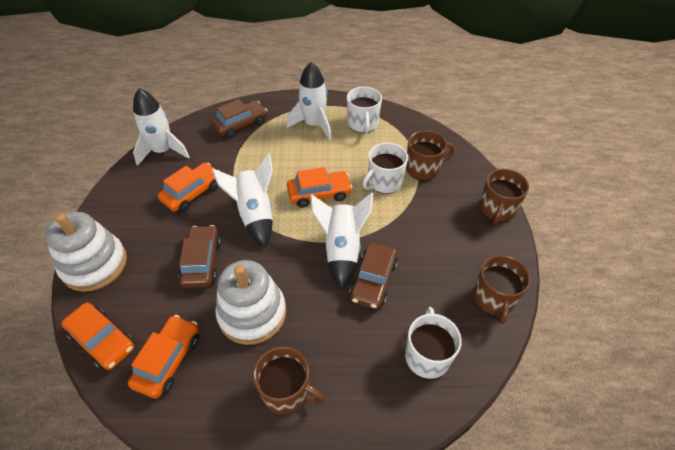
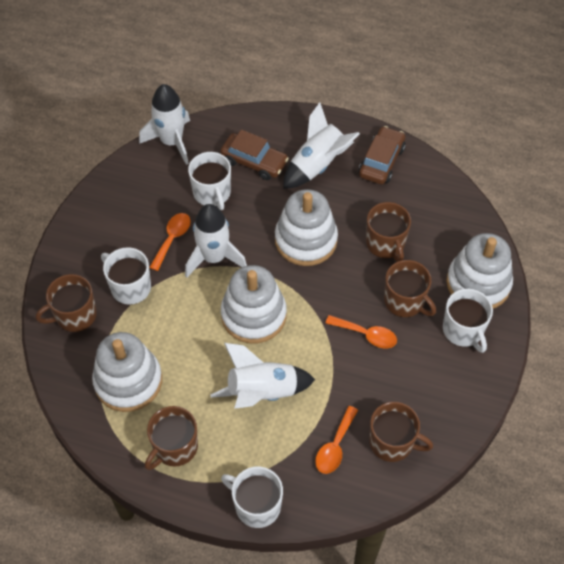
brown car: 3 -> 2
brown mug: 4 -> 5
orange car: 4 -> 0
orange spoon: 0 -> 3
white mug: 3 -> 4
white stacking toy: 2 -> 4

